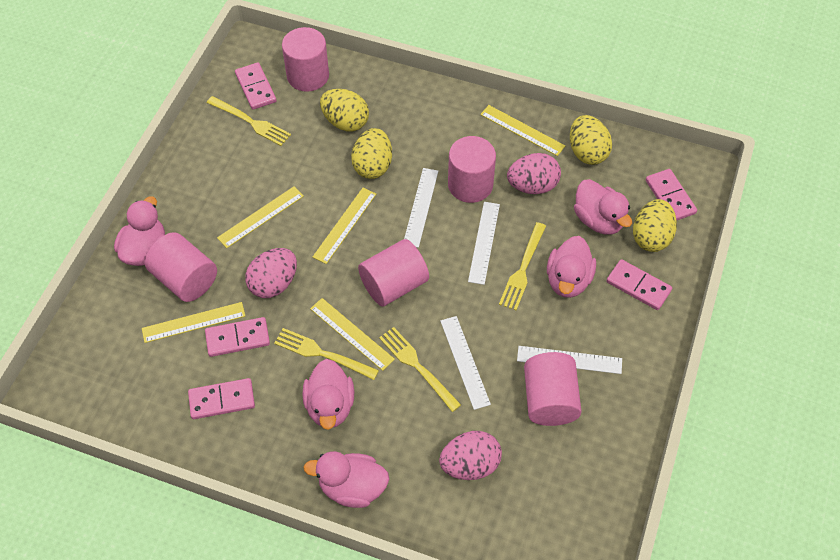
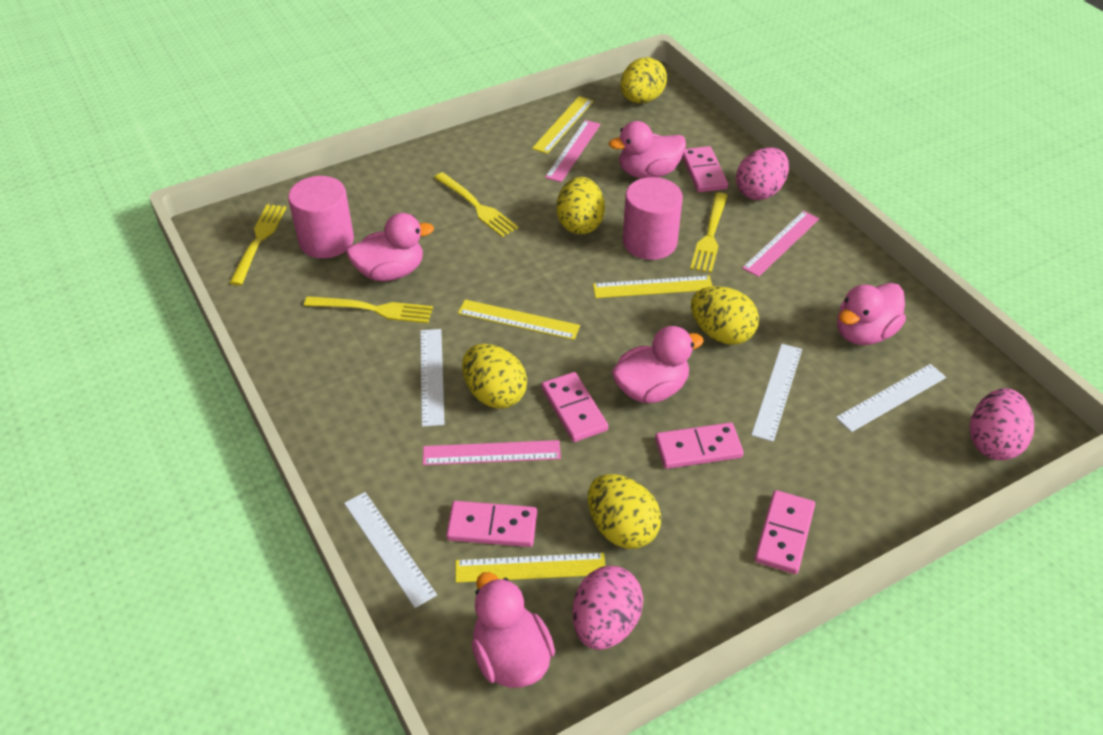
pink cylinder: 5 -> 2
pink ruler: 0 -> 3
yellow egg: 4 -> 5
yellow ruler: 5 -> 4

